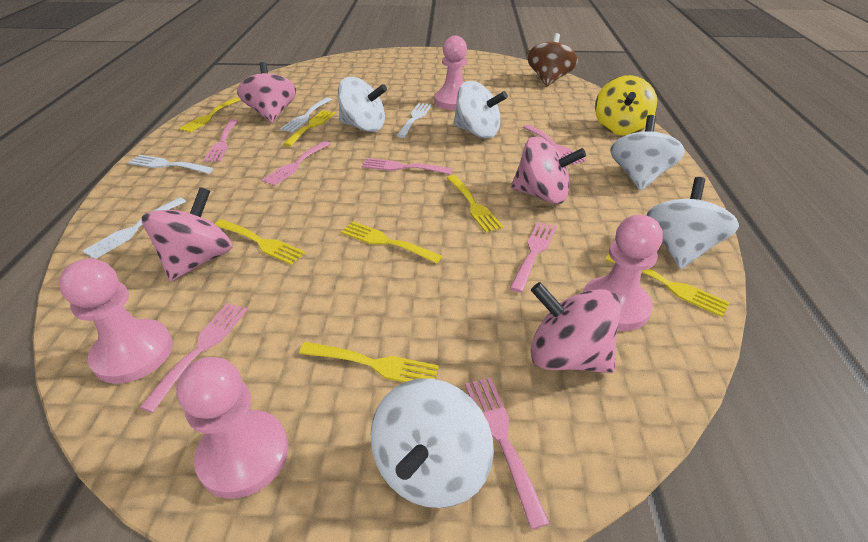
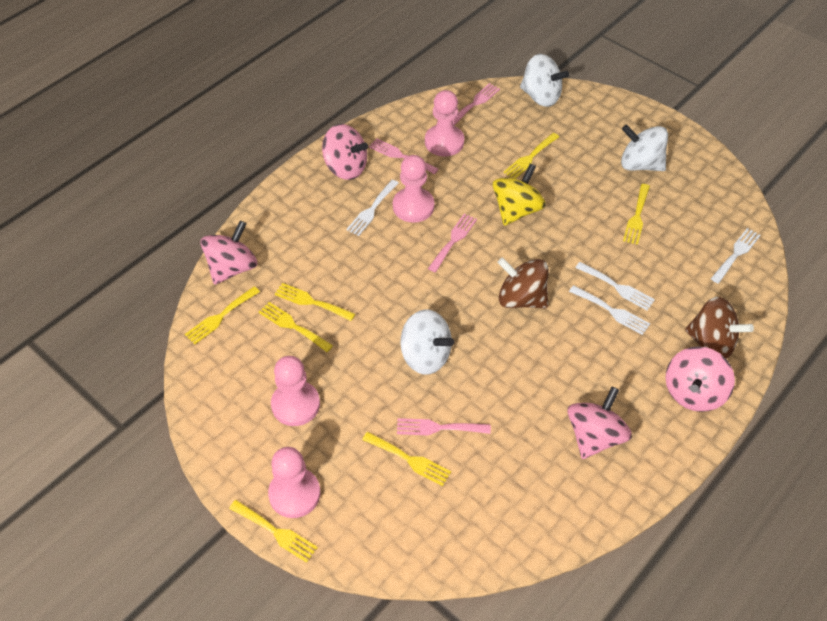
brown spinning top: 1 -> 2
pink fork: 7 -> 4
white spinning top: 5 -> 3

